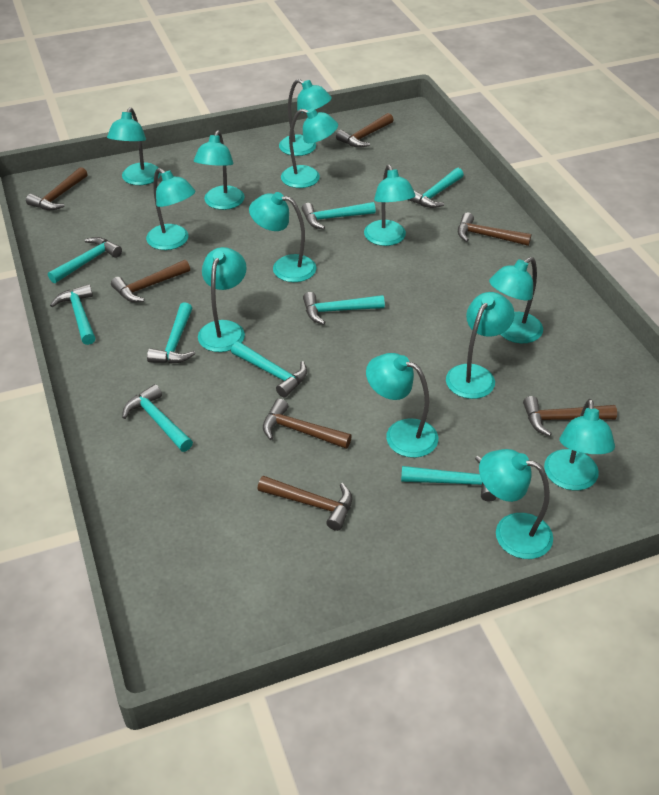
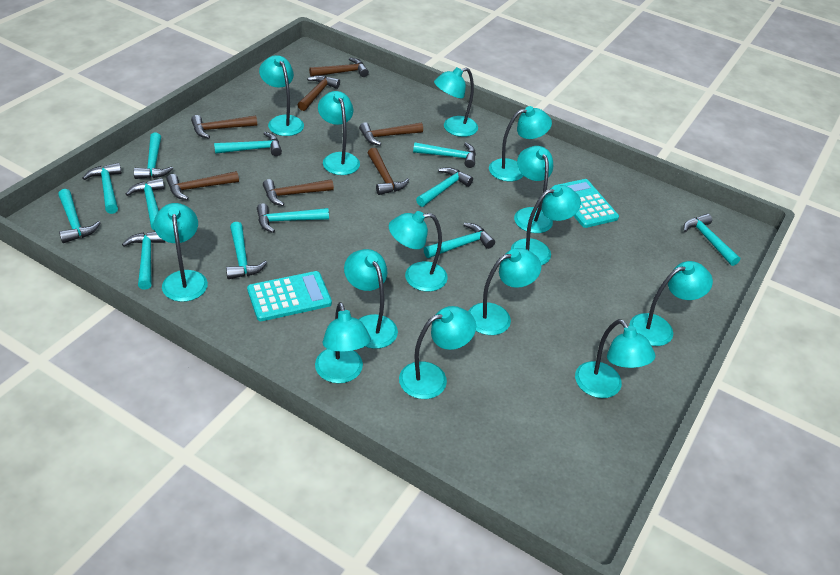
turquoise calculator: 0 -> 2
turquoise hammer: 9 -> 12
turquoise lamp: 13 -> 14

